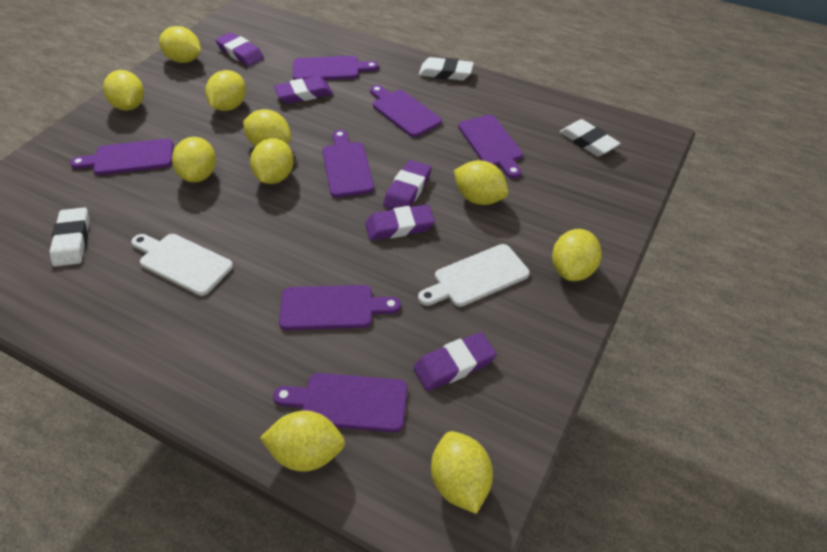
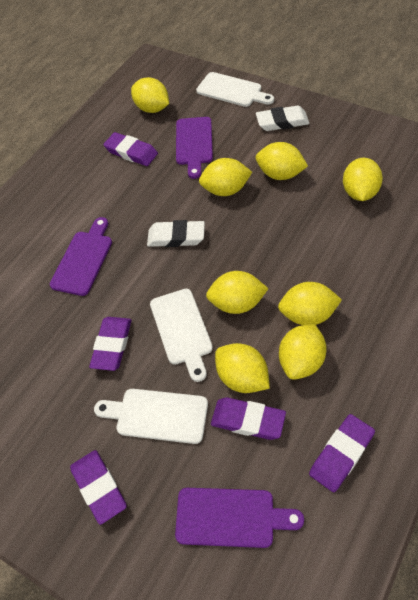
purple cutting board: 7 -> 3
white cutting board: 2 -> 3
white eraser: 3 -> 2
yellow lemon: 10 -> 8

